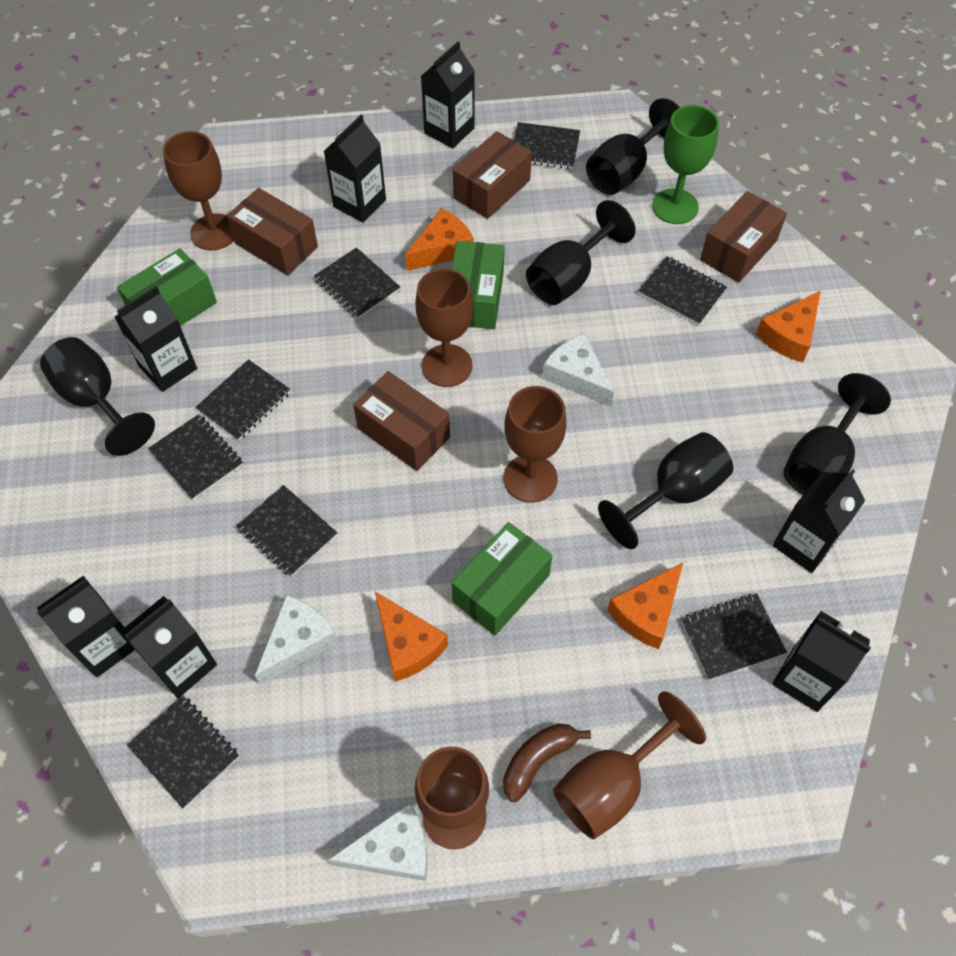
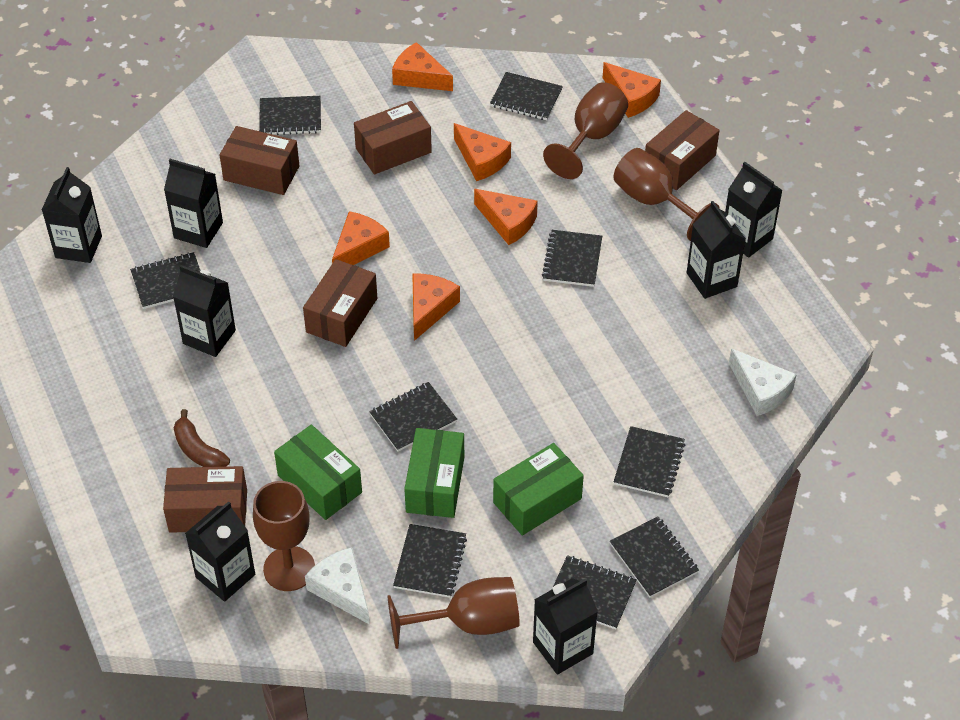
black goblet: 5 -> 0
black notebook: 8 -> 9
brown box: 4 -> 5
brown goblet: 5 -> 4
green goblet: 1 -> 0
orange cheese: 4 -> 6
white cheese: 3 -> 2

